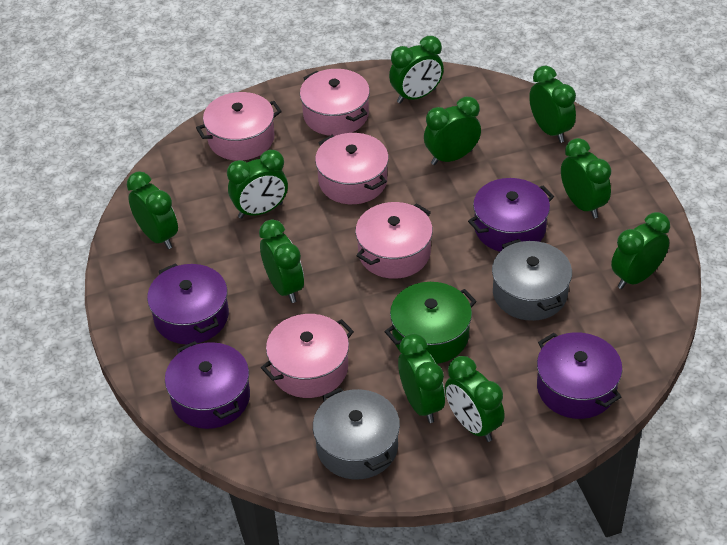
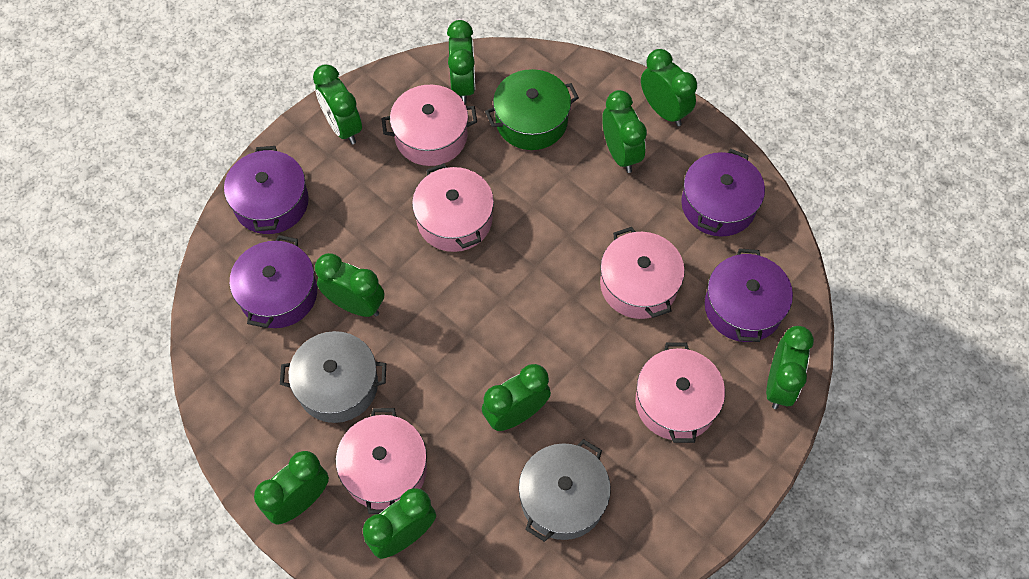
green clock: 10 -> 9

